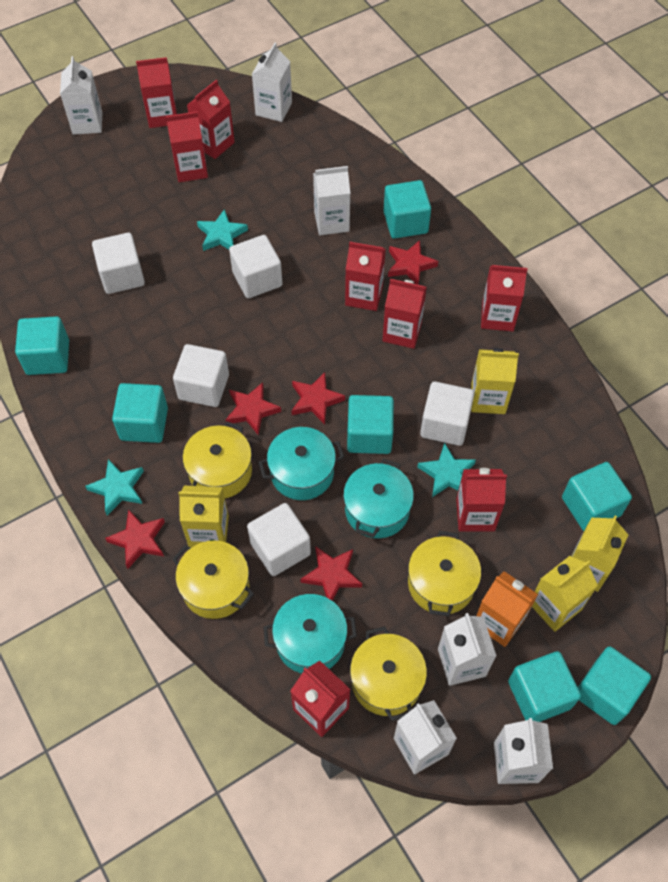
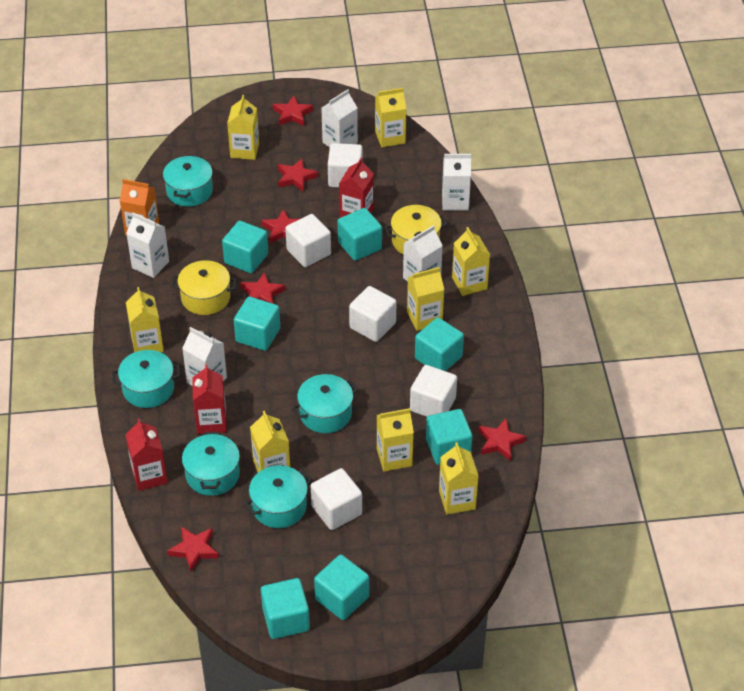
red carton: 8 -> 3
red star: 5 -> 6
turquoise pot: 3 -> 5
turquoise star: 3 -> 0
white carton: 6 -> 5
yellow carton: 4 -> 8
yellow pot: 4 -> 2

